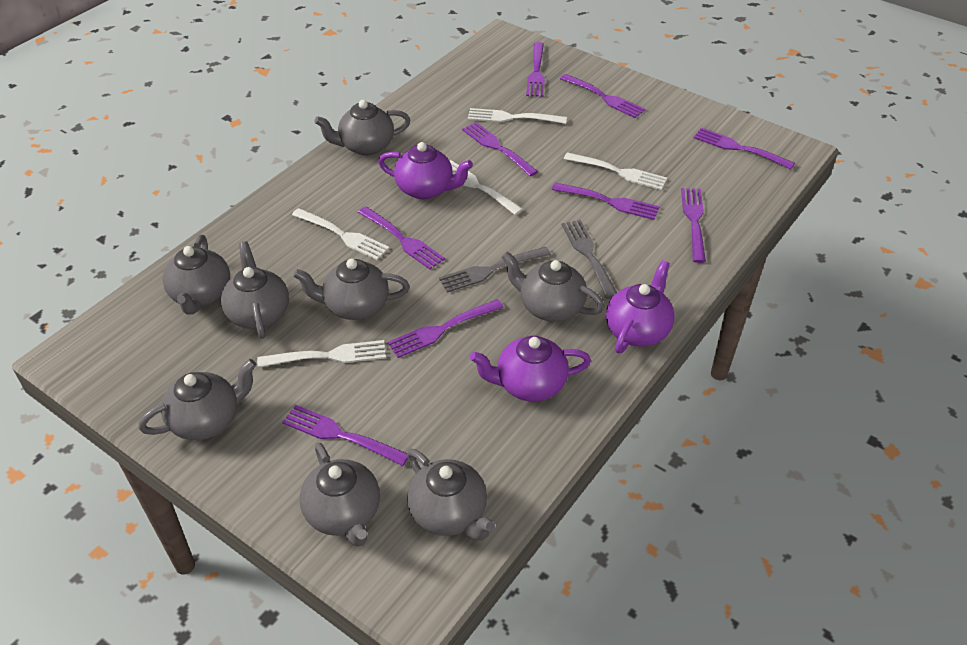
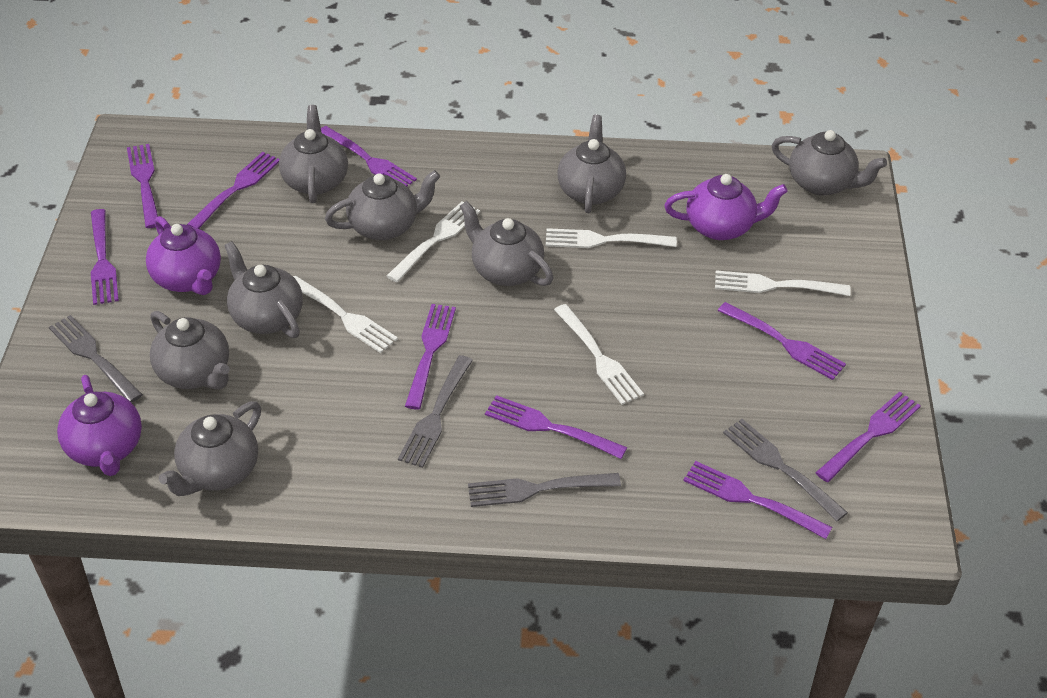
grey fork: 2 -> 4

